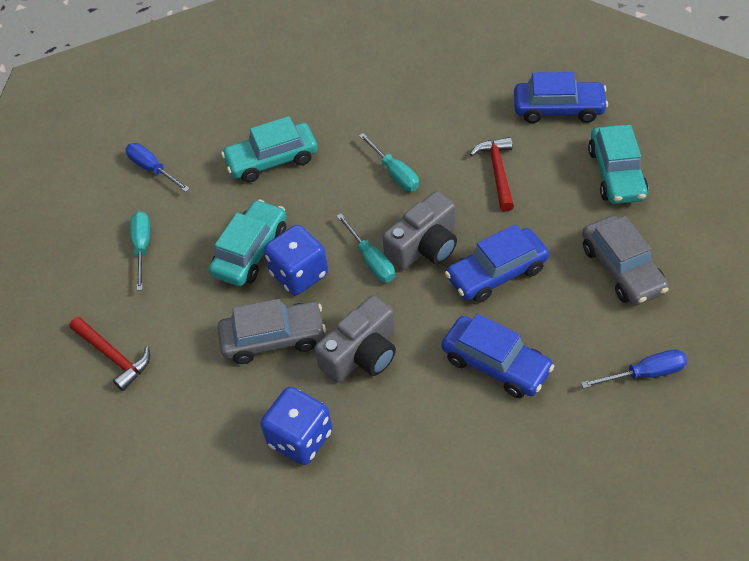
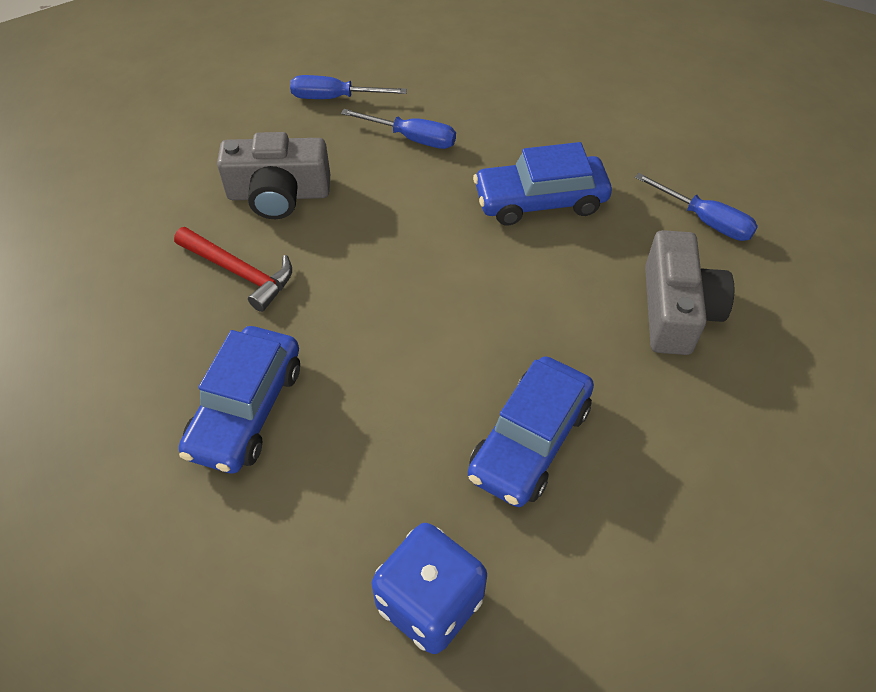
blue dice: 2 -> 1
blue screwdriver: 2 -> 3
grey car: 2 -> 0
red hammer: 2 -> 1
turquoise car: 3 -> 0
turquoise screwdriver: 3 -> 0

